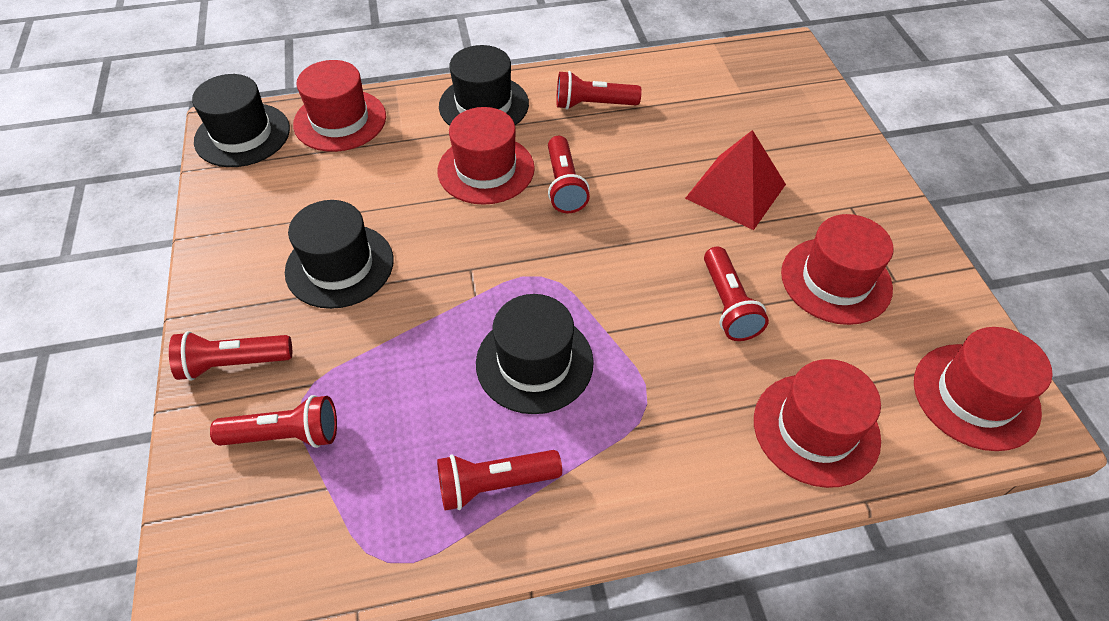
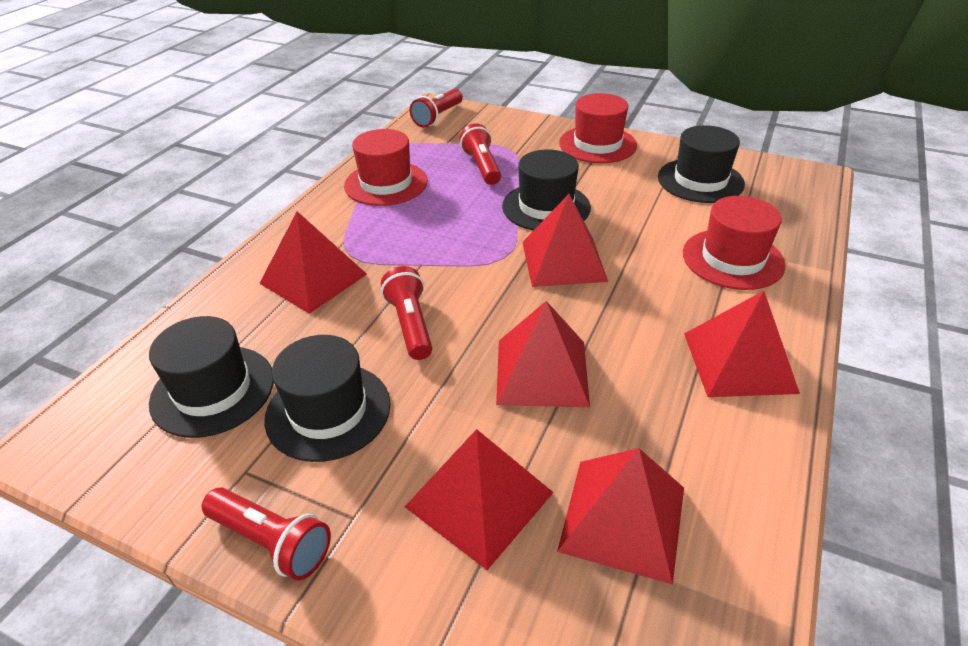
red flashlight: 6 -> 4
red hat: 5 -> 3
red pyramid: 1 -> 6

